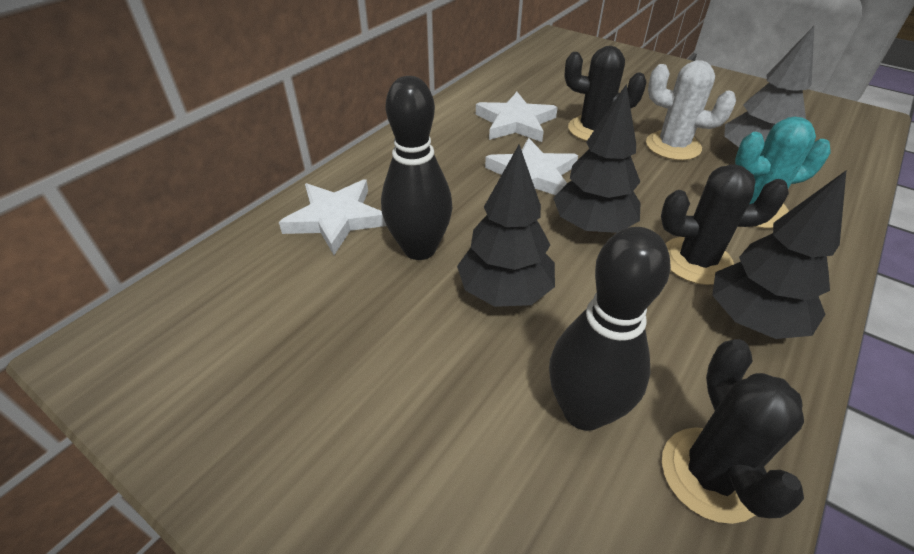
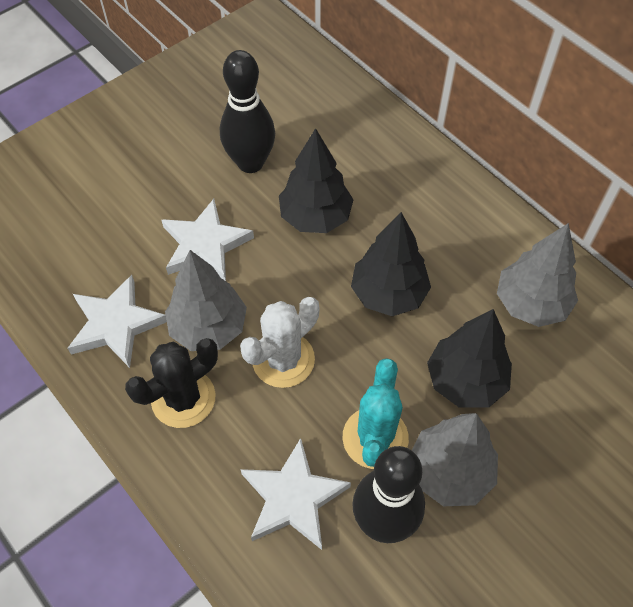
black cactus: 3 -> 1
grey tree: 1 -> 3

